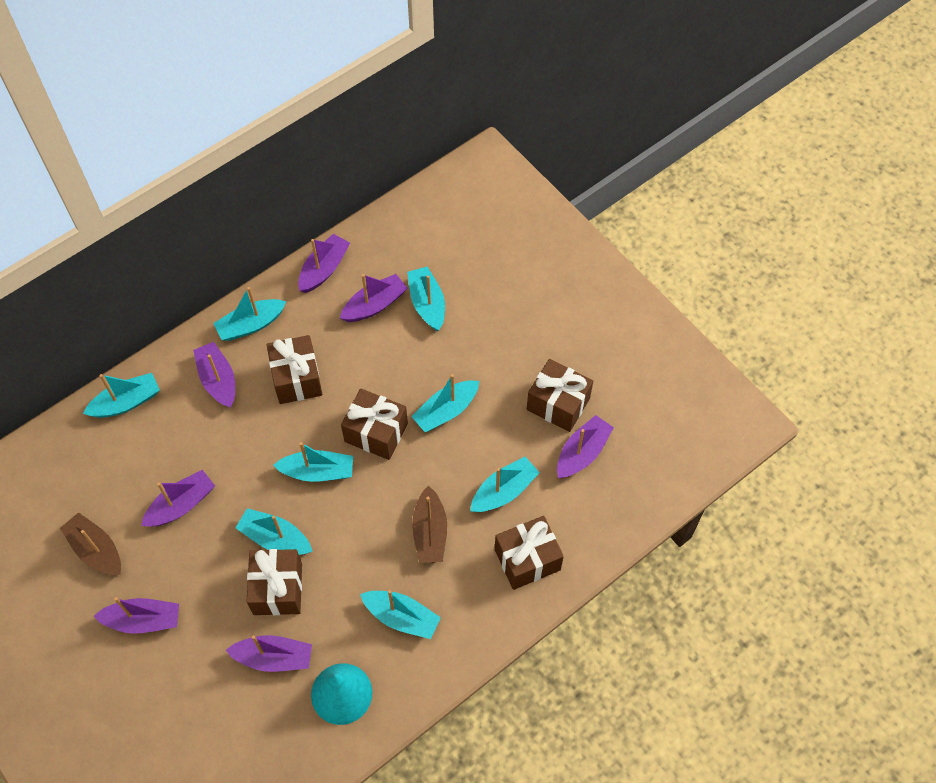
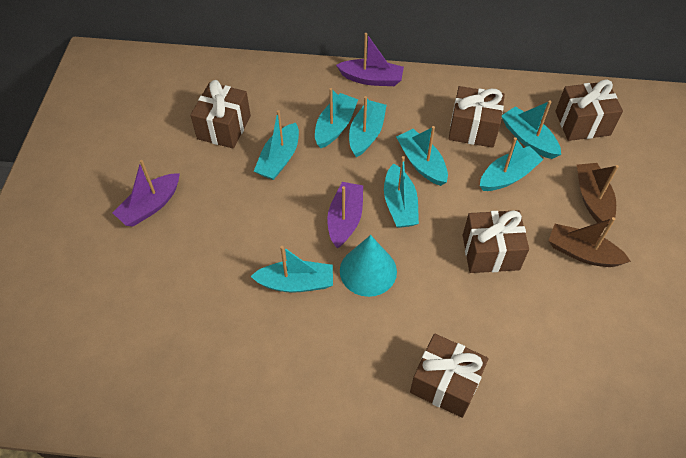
purple boat: 7 -> 3

